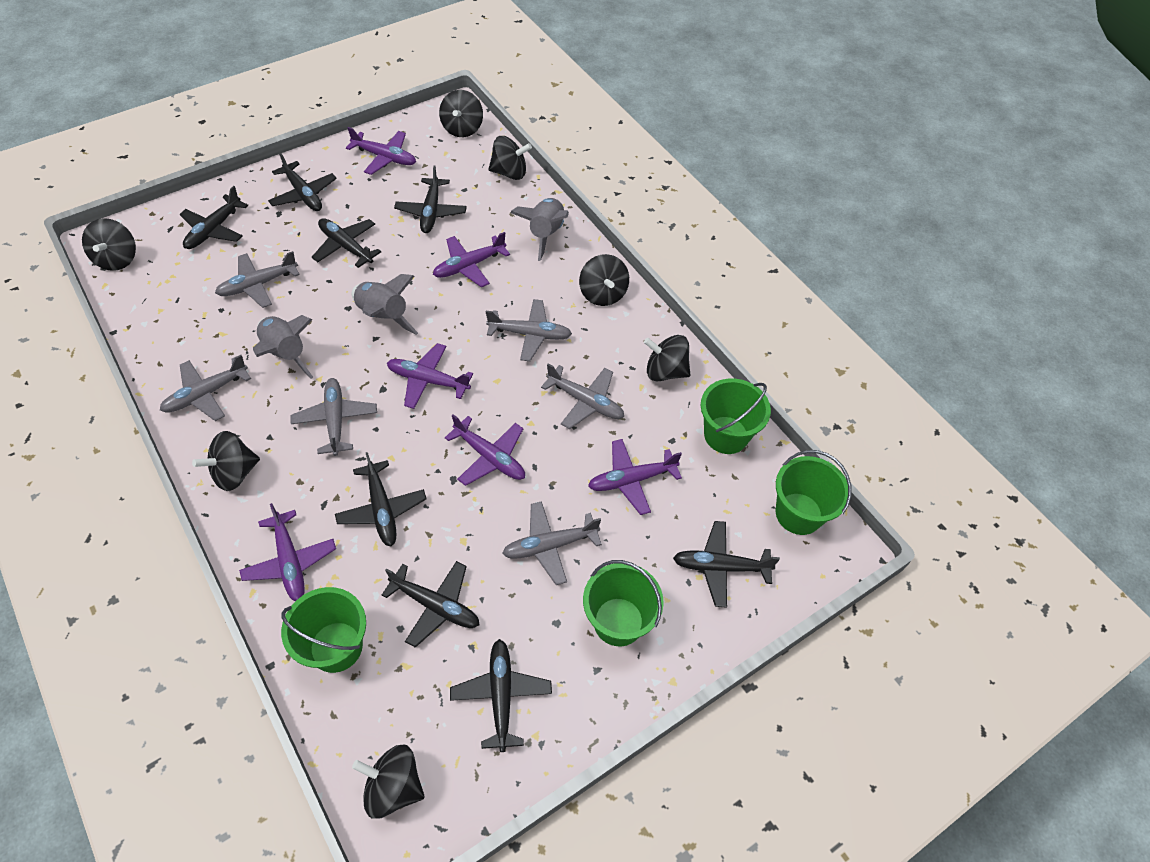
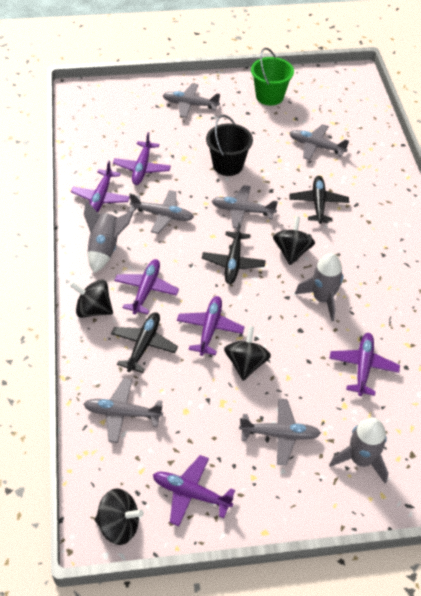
black bucket: 0 -> 1
black plane: 8 -> 3
black spinning top: 7 -> 4
green bucket: 4 -> 1

